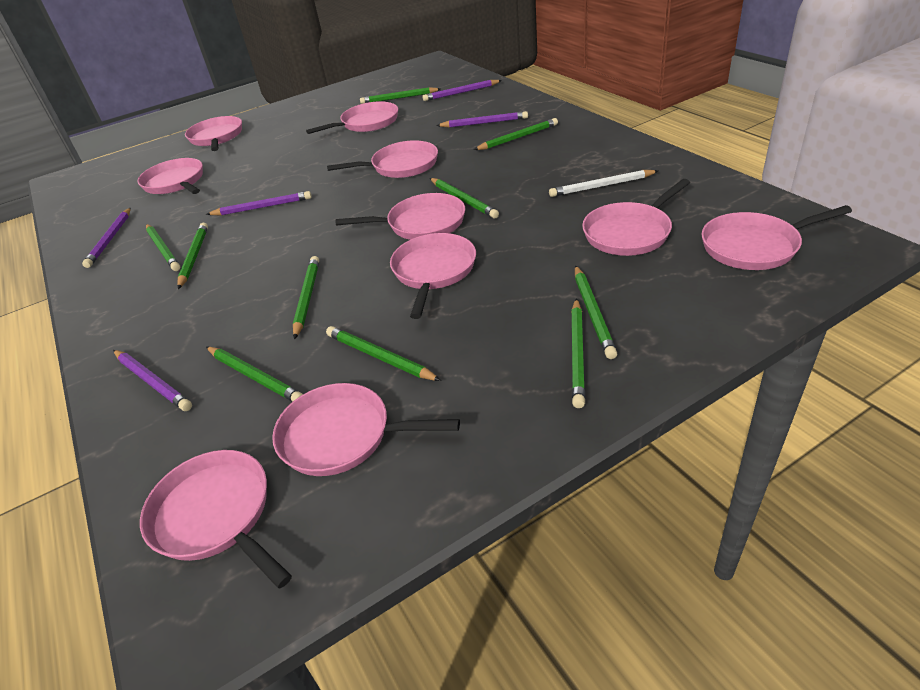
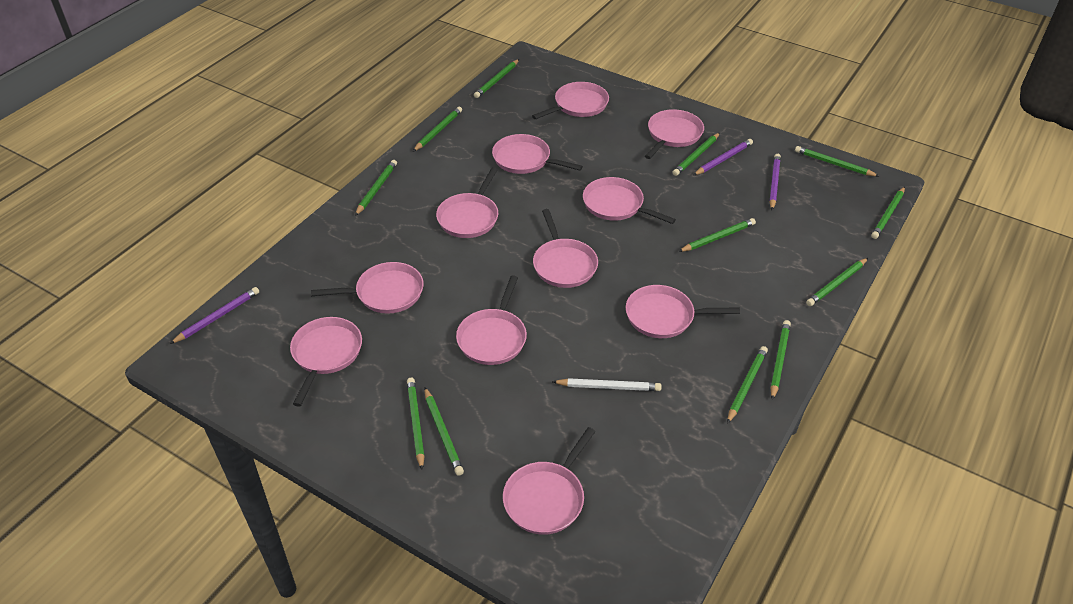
green pencil: 10 -> 12
pink pan: 10 -> 11
purple pencil: 5 -> 3

